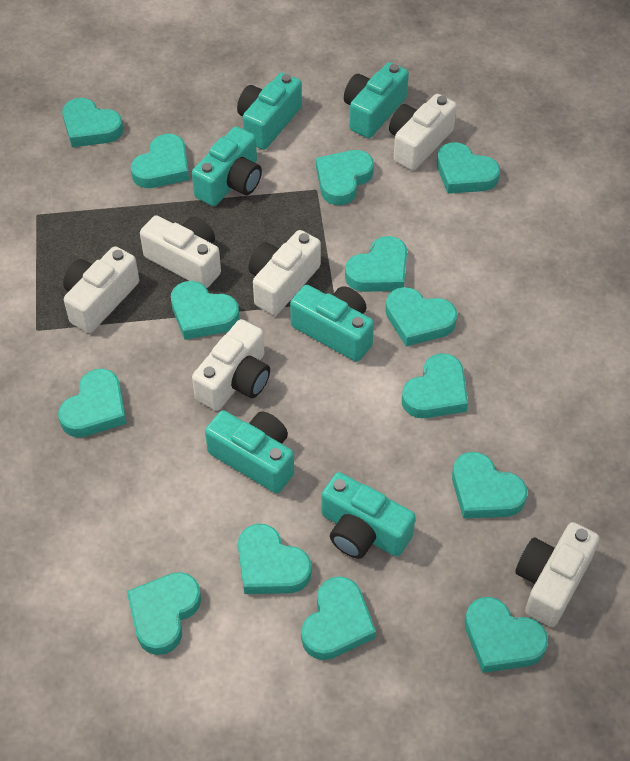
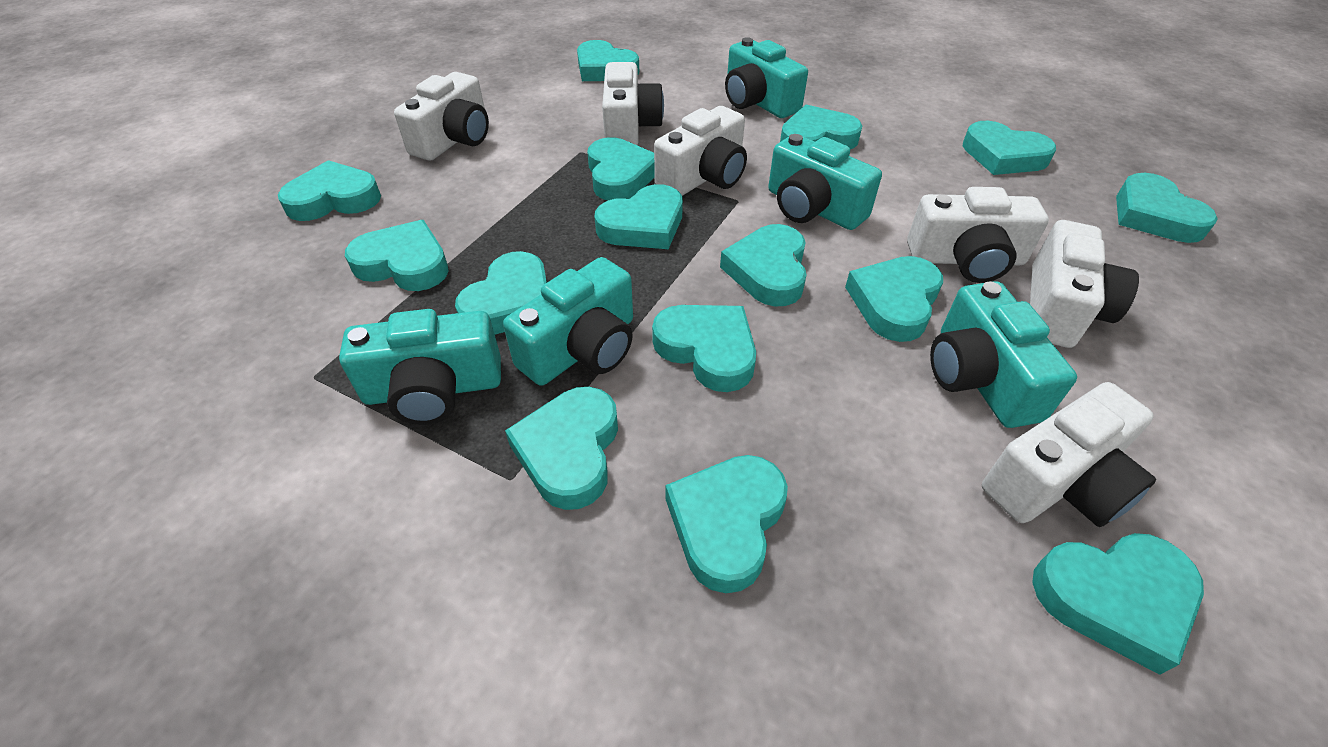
turquoise camera: 6 -> 5
turquoise heart: 14 -> 15

